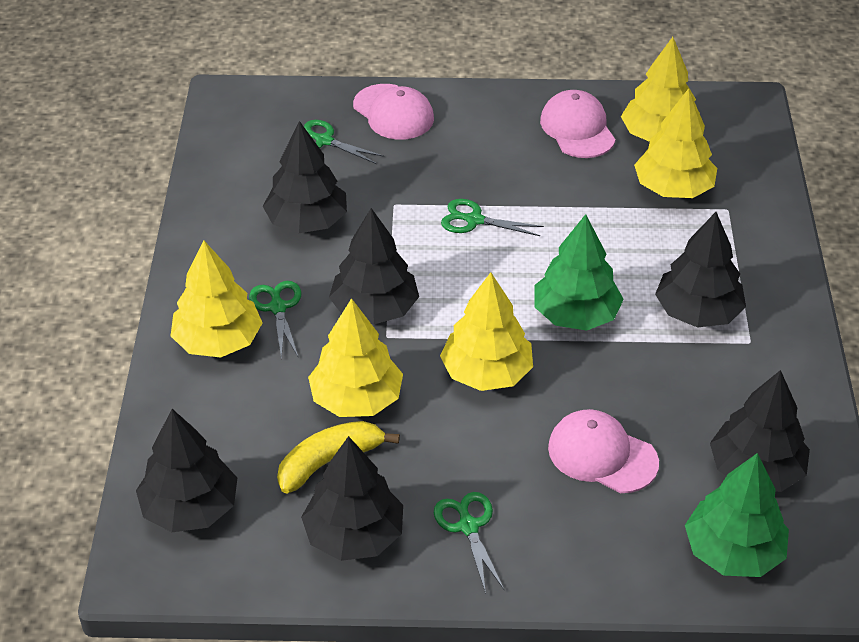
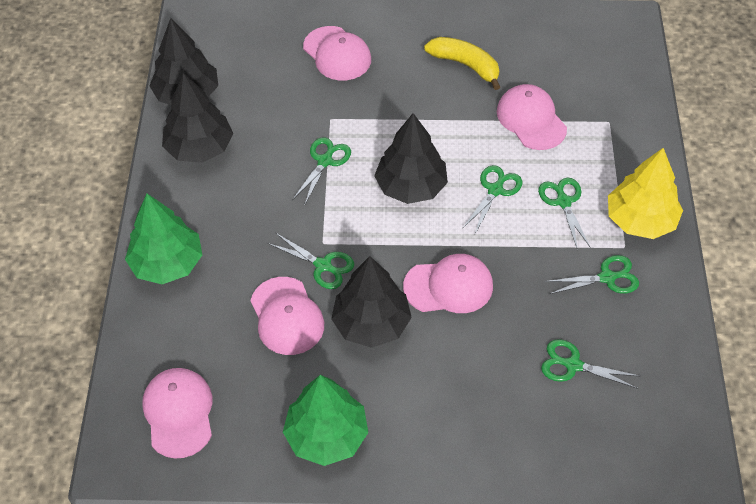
black tree: 6 -> 4
green scissors: 4 -> 6
pink cap: 3 -> 5
yellow tree: 5 -> 1

